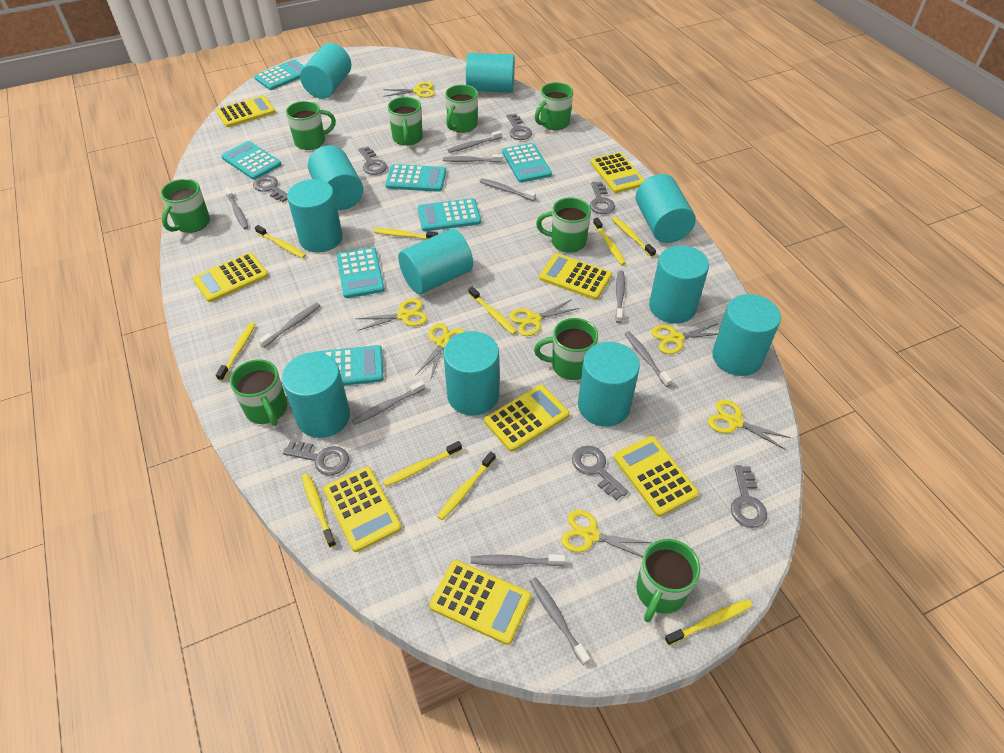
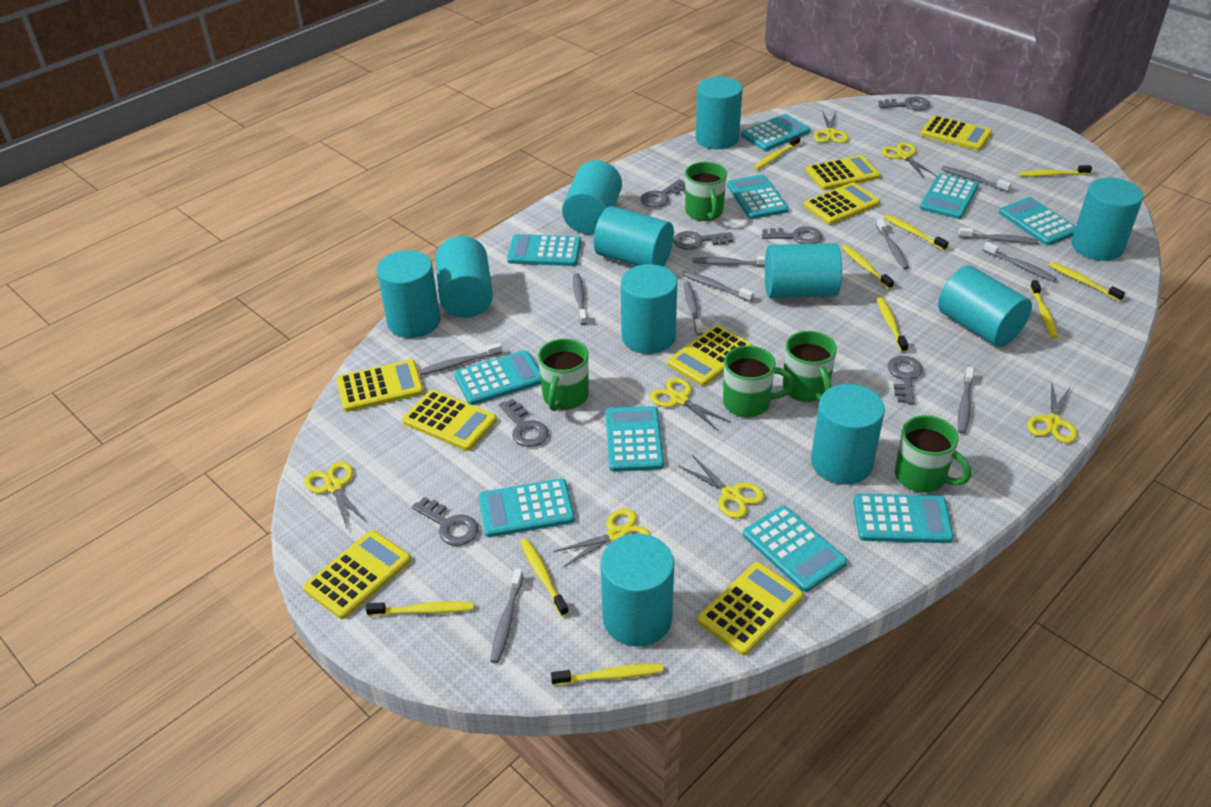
green mug: 9 -> 5
grey toothbrush: 10 -> 11
turquoise calculator: 7 -> 10

